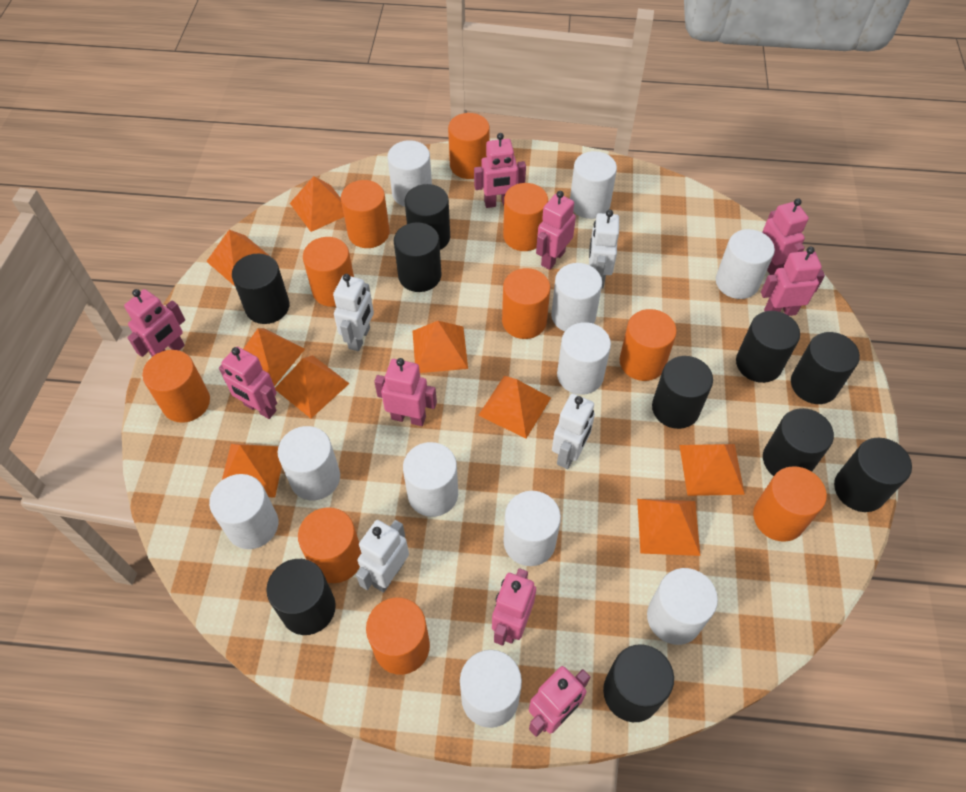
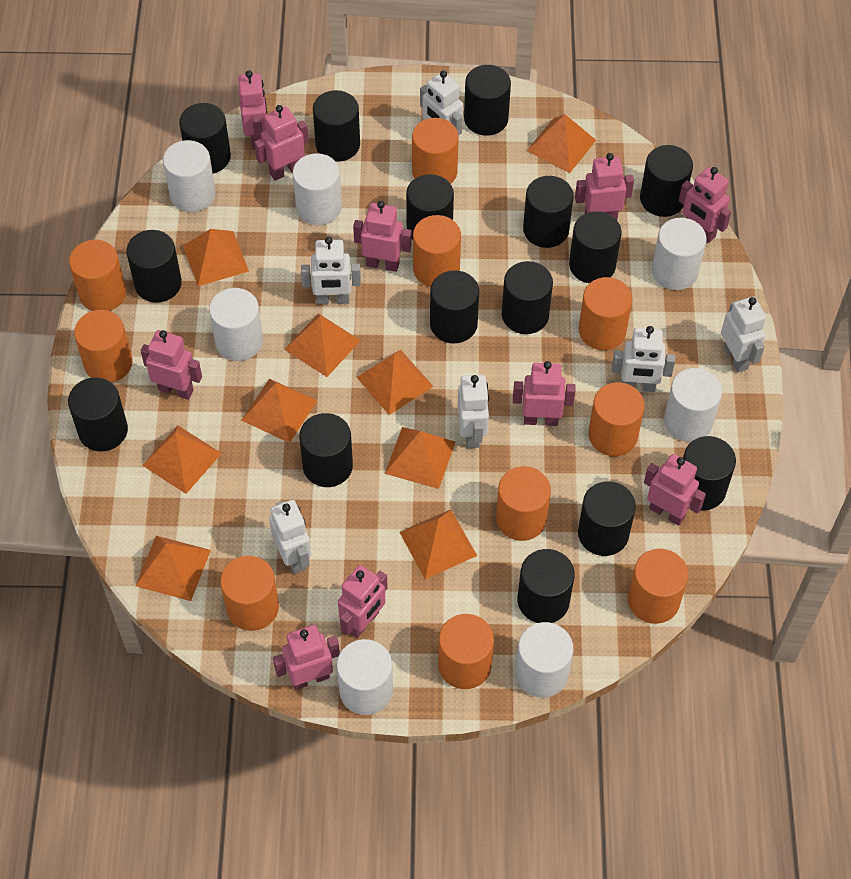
black cylinder: 10 -> 15
pink robot: 9 -> 10
white cylinder: 11 -> 7
white robot: 4 -> 6

